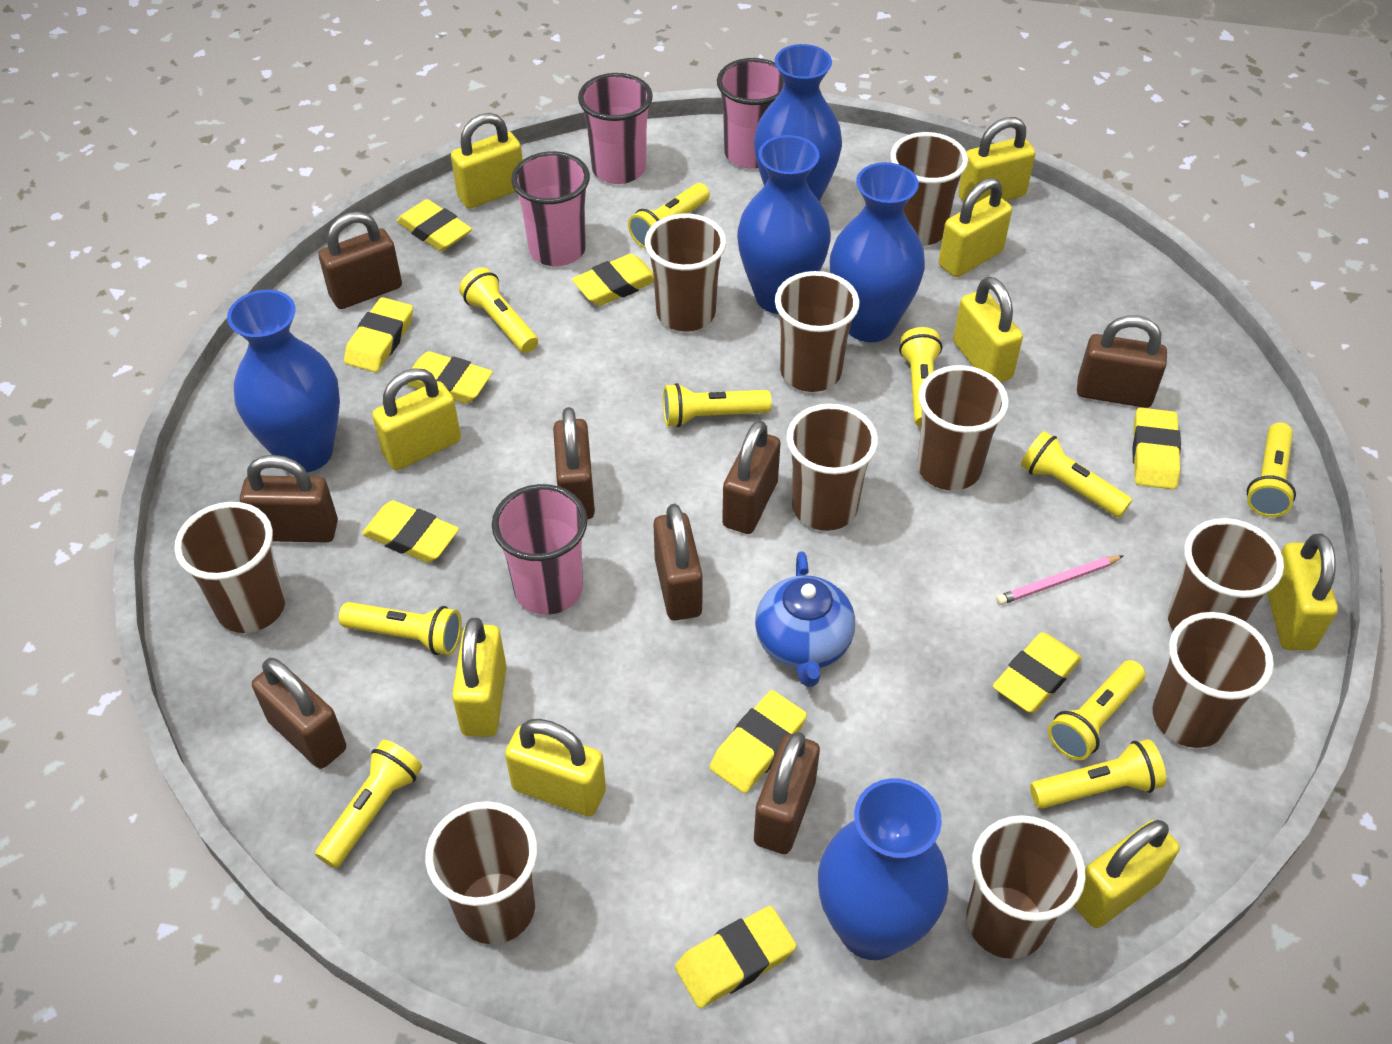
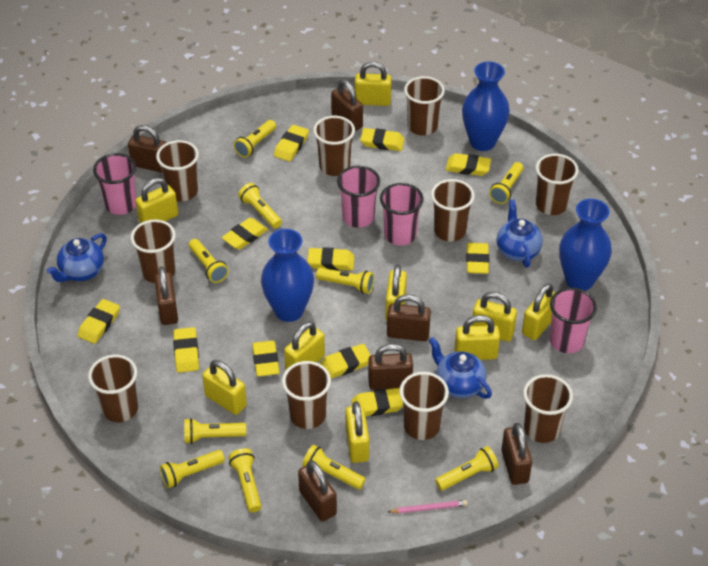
blue teapot: 1 -> 3
blue vase: 5 -> 3
brown padlock: 8 -> 7
yellow eraser: 9 -> 11

